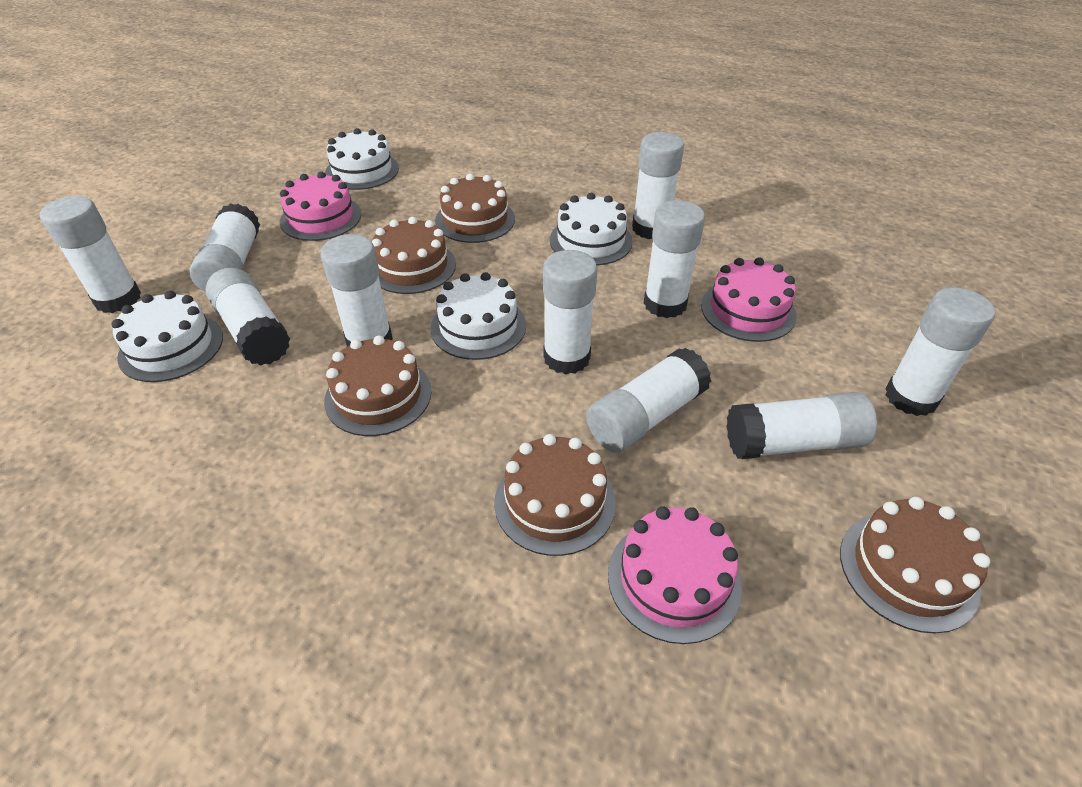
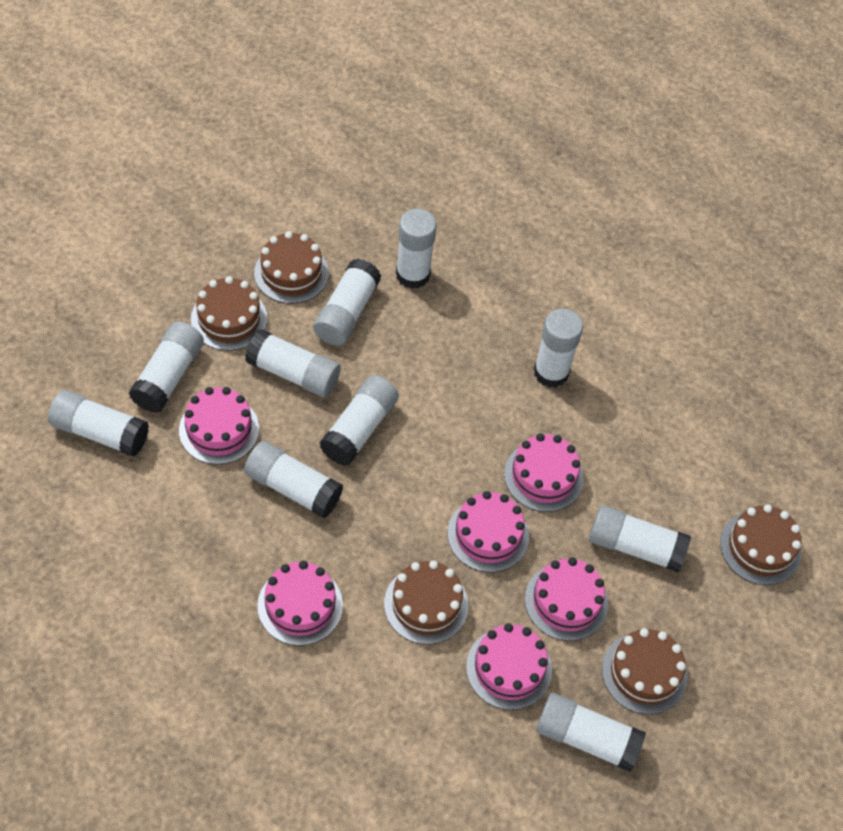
pink cake: 3 -> 6
white cake: 4 -> 0

